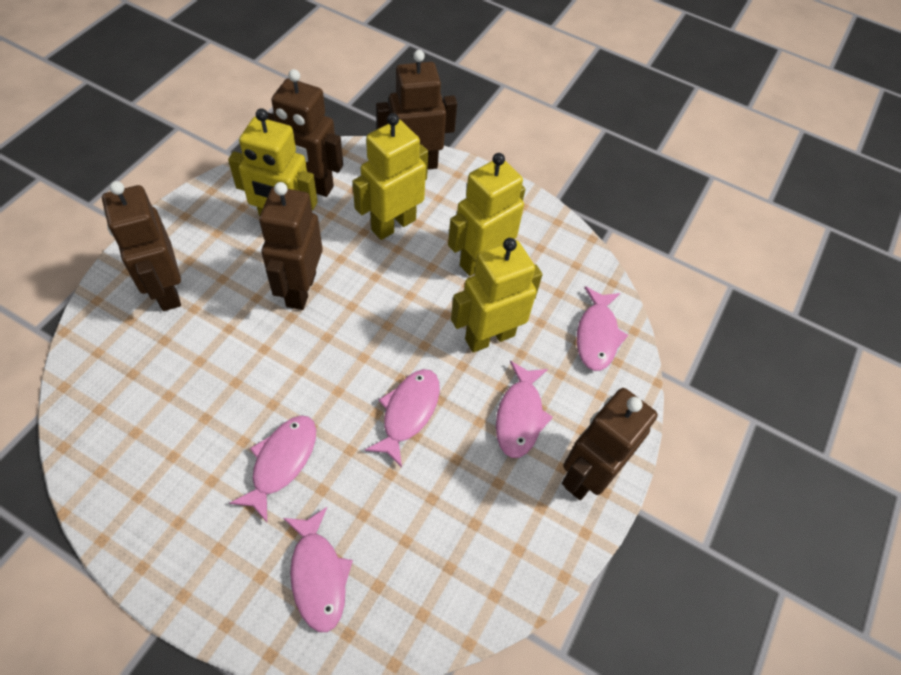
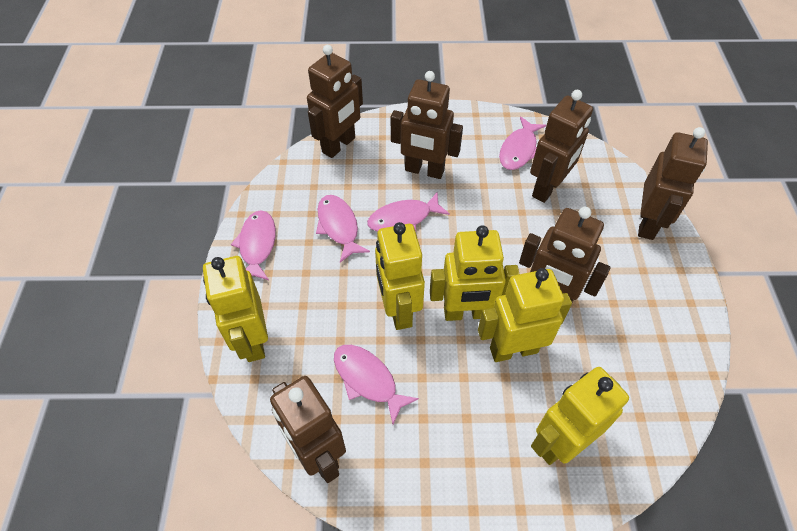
brown robot: 5 -> 6
yellow robot: 4 -> 5

